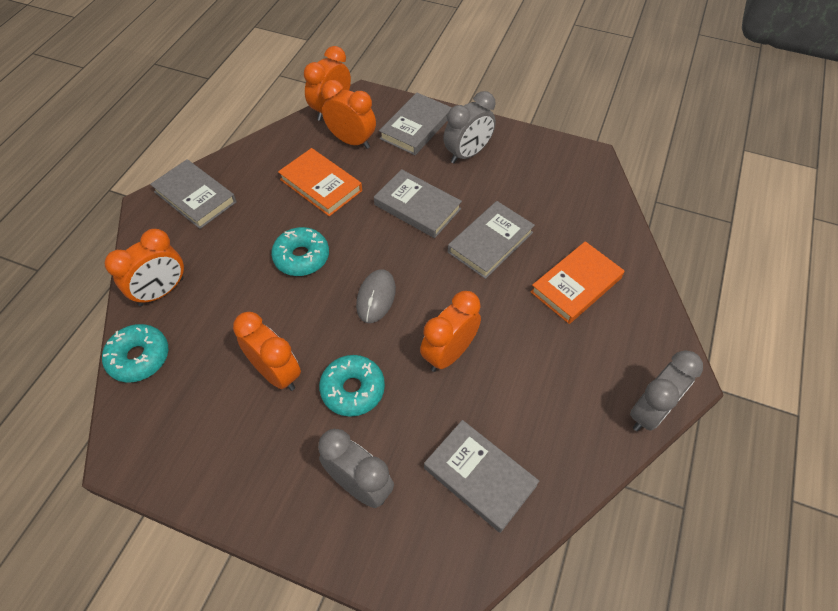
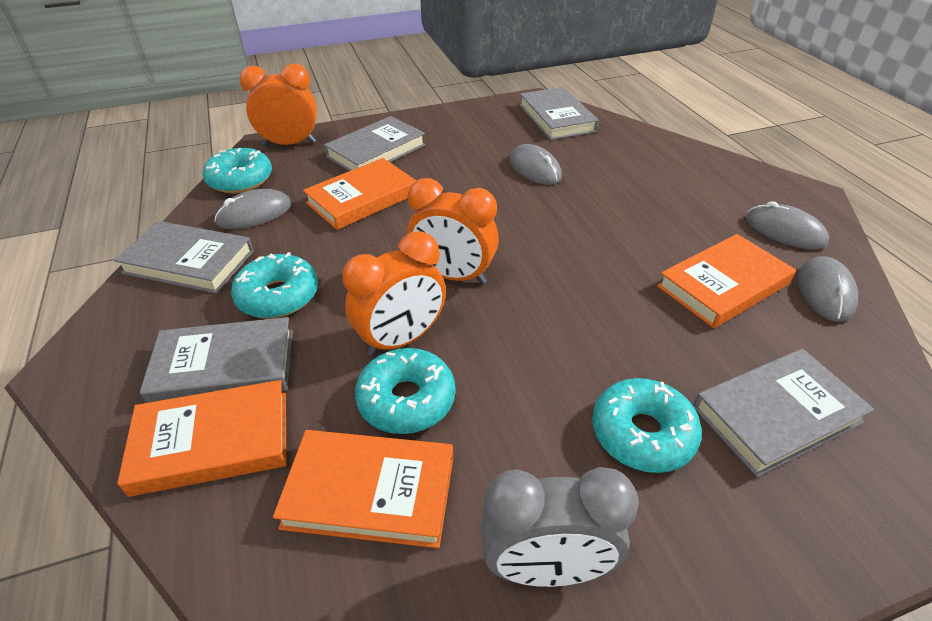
grey clock: 3 -> 1
grey mouse: 1 -> 4
orange book: 2 -> 4
orange clock: 5 -> 3
turquoise donut: 3 -> 4

